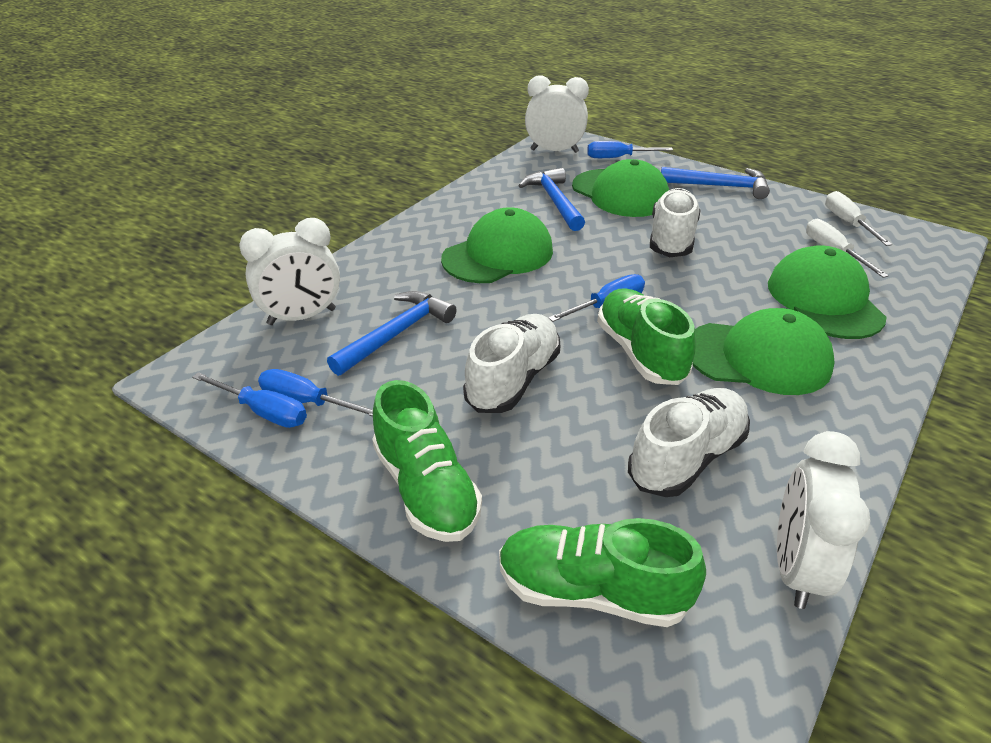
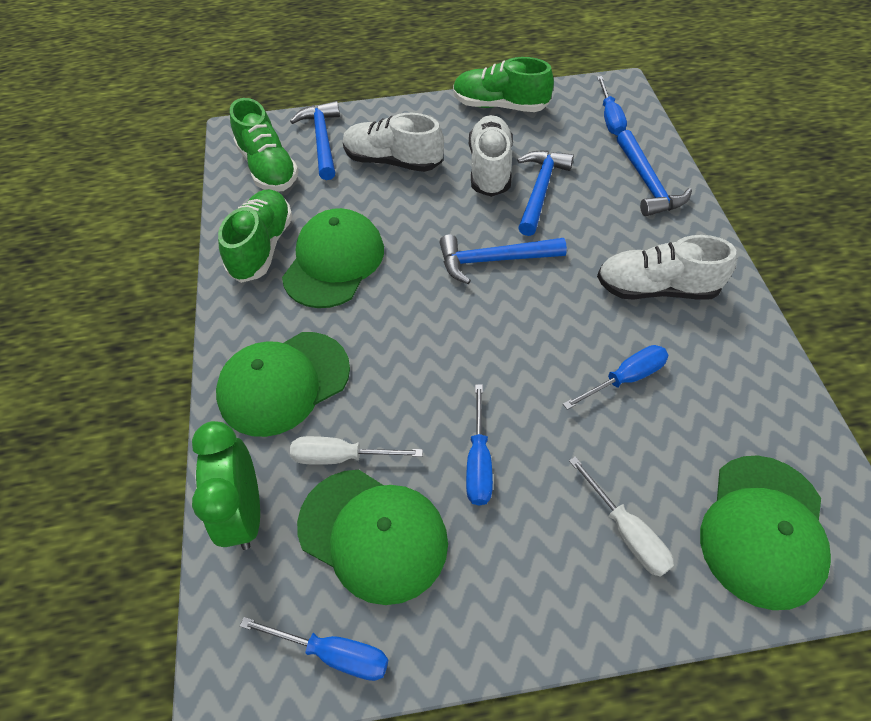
blue hammer: 3 -> 4
green clock: 0 -> 1
white clock: 3 -> 0

